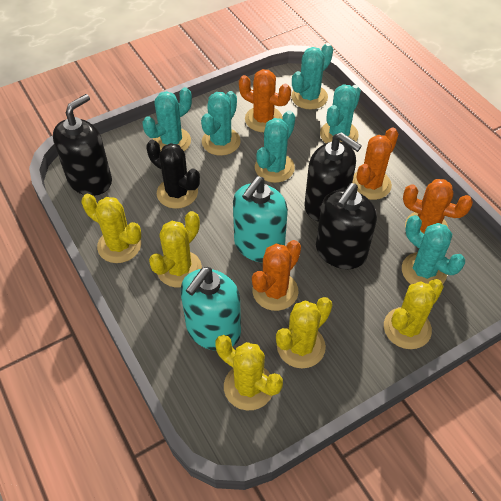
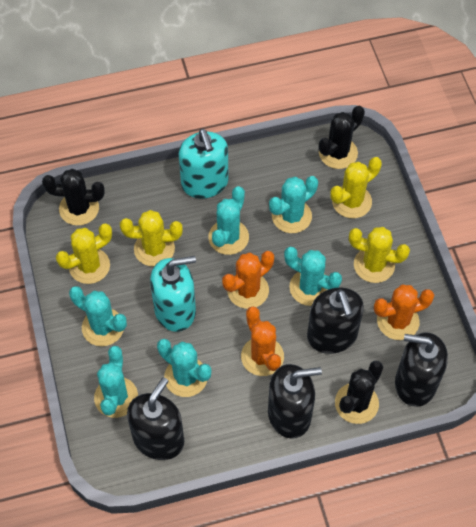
black cactus: 1 -> 3
black soap dispenser: 3 -> 4
orange cactus: 4 -> 3
yellow cactus: 5 -> 4

